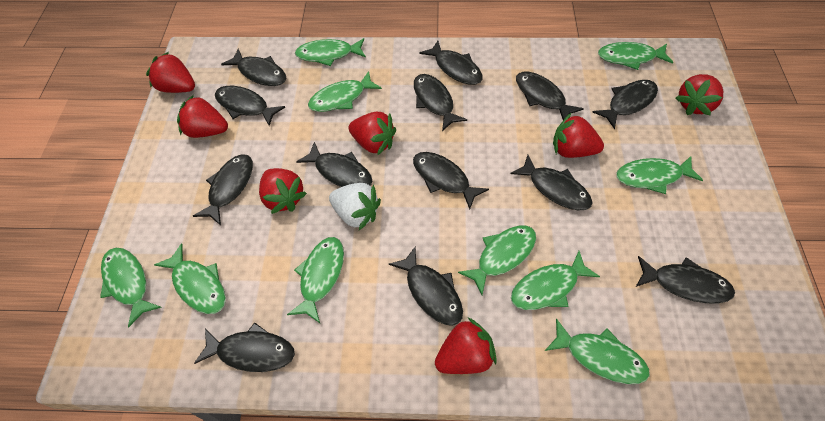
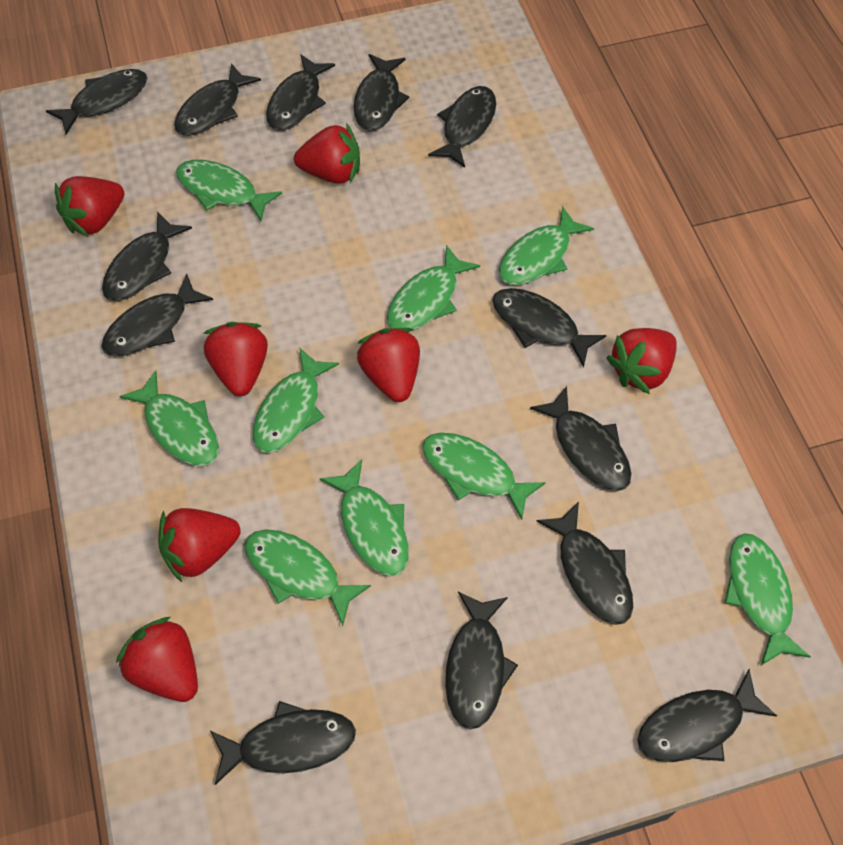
green fish: 10 -> 9
white strawberry: 1 -> 0

